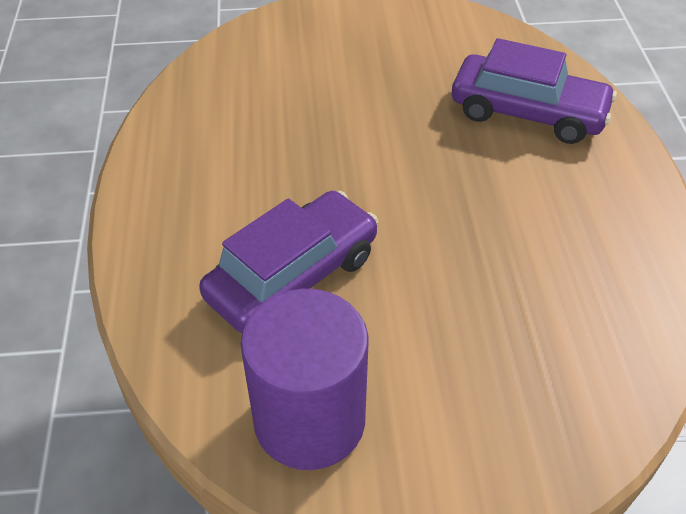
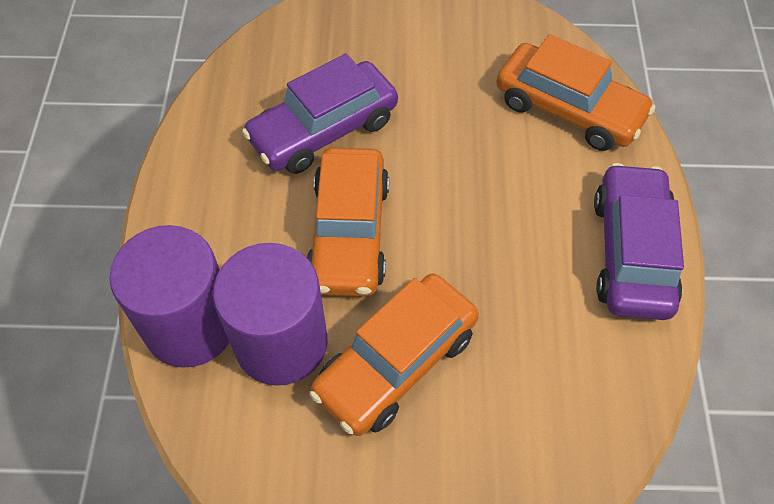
orange car: 0 -> 3
purple cylinder: 1 -> 2

